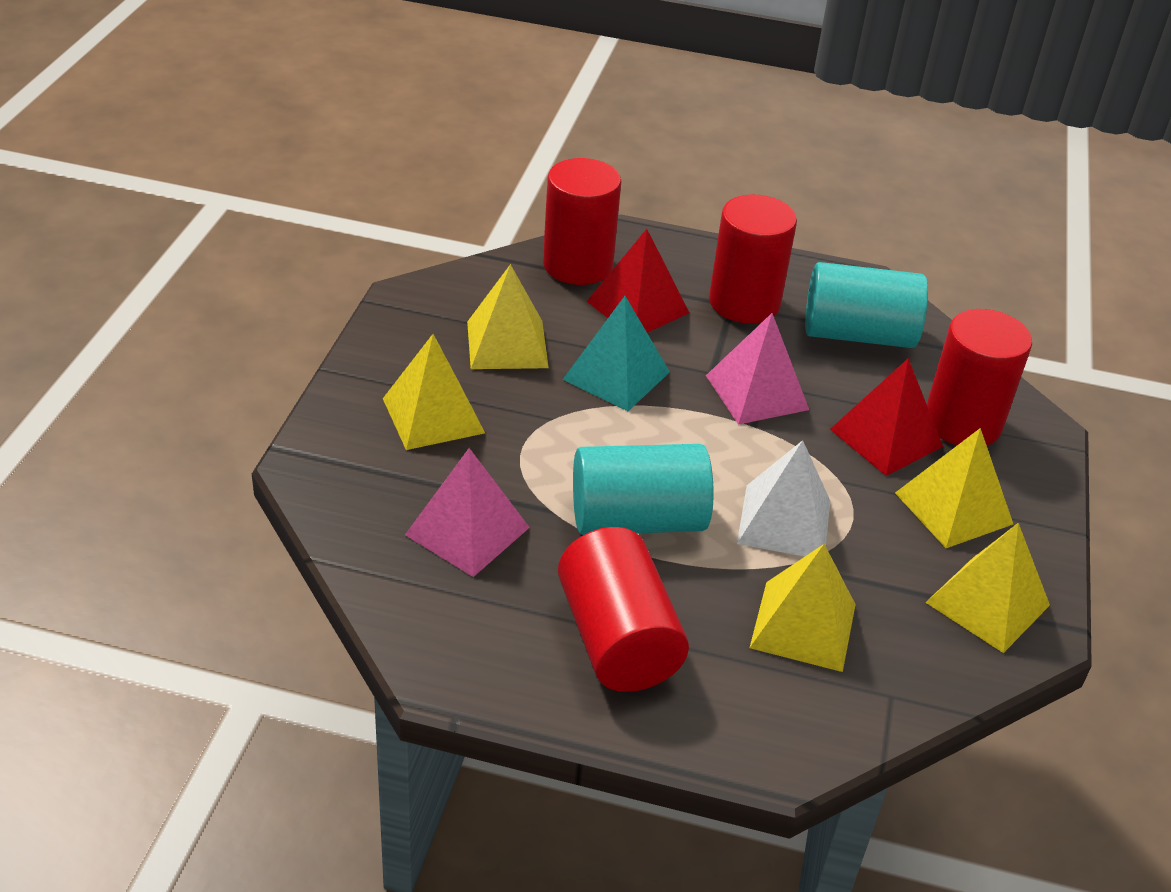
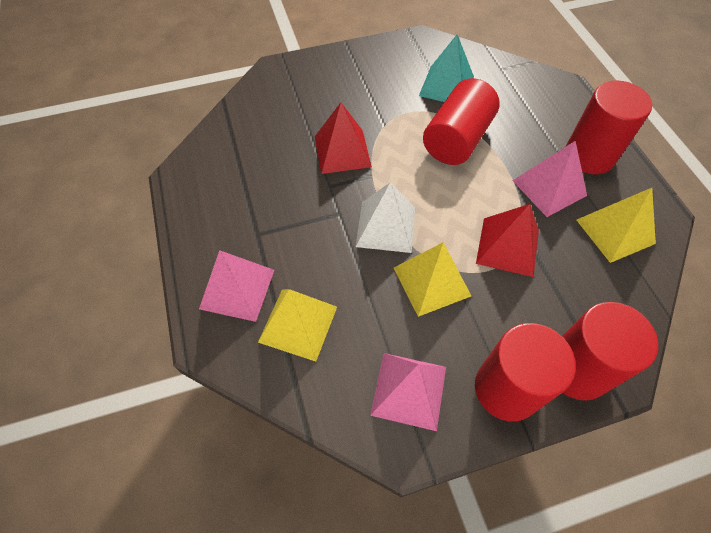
pink pyramid: 2 -> 3
turquoise cylinder: 2 -> 0
yellow pyramid: 5 -> 3

